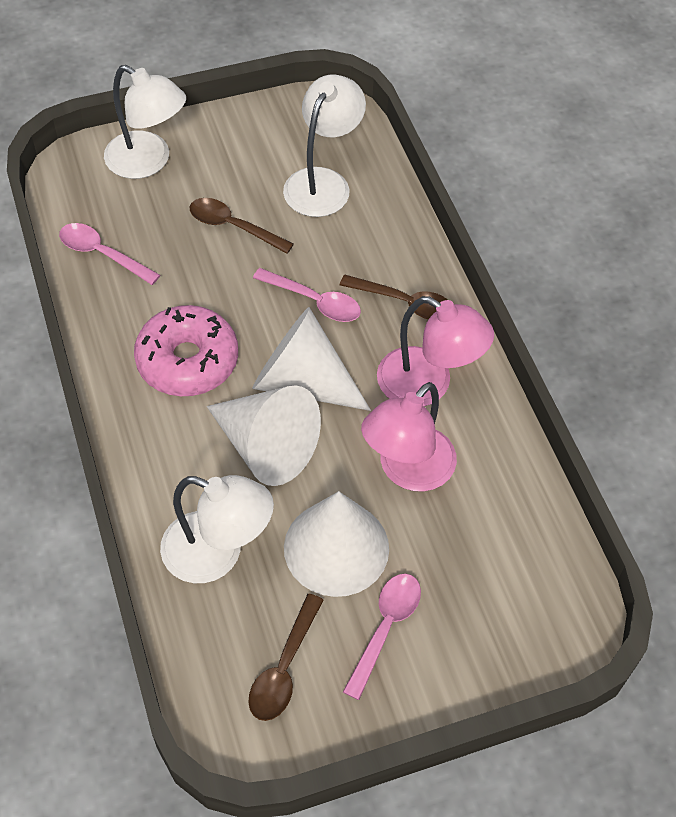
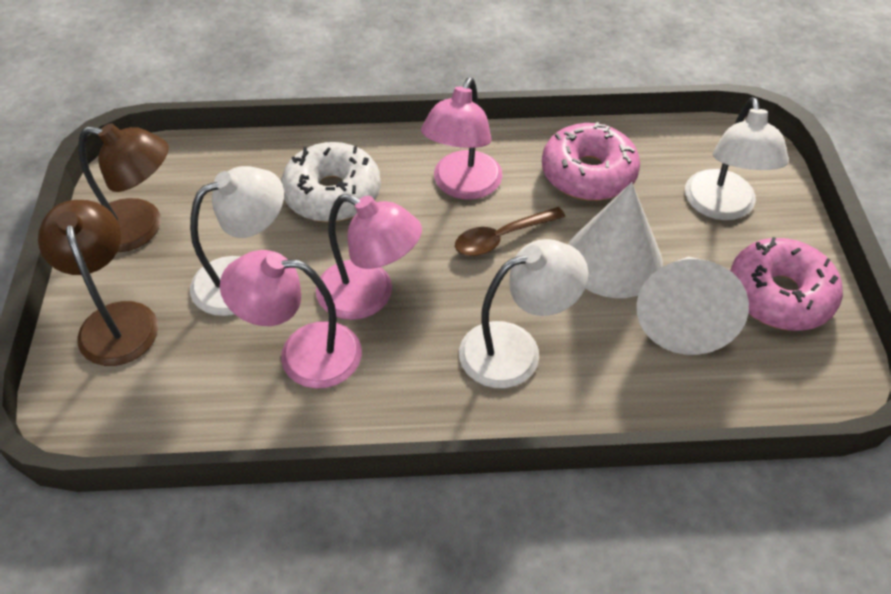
brown lamp: 0 -> 2
brown spoon: 3 -> 1
pink donut: 1 -> 2
pink lamp: 2 -> 3
pink spoon: 3 -> 0
white cone: 3 -> 2
white donut: 0 -> 1

